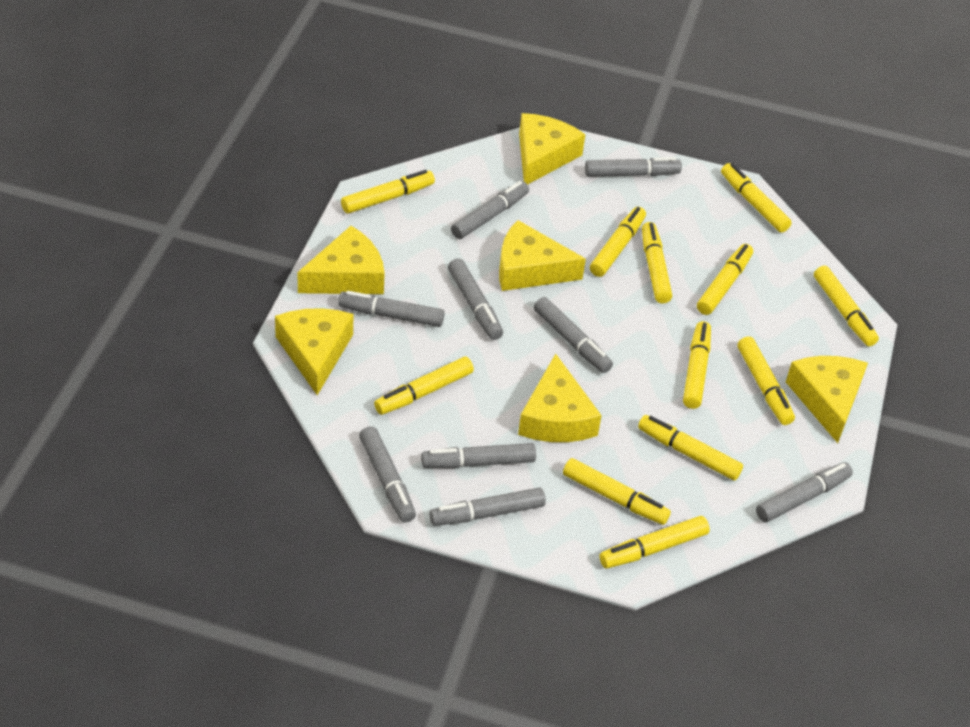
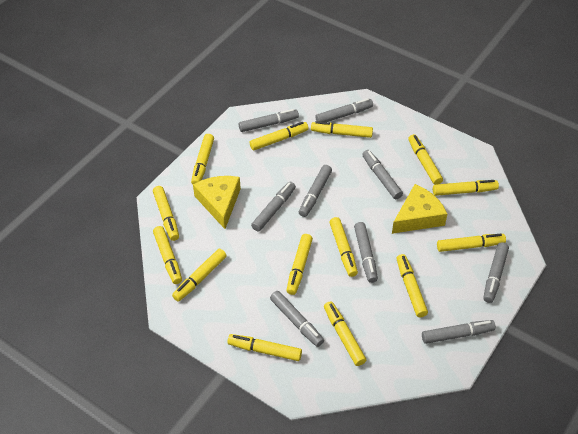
yellow cheese: 6 -> 2
yellow marker: 12 -> 14

